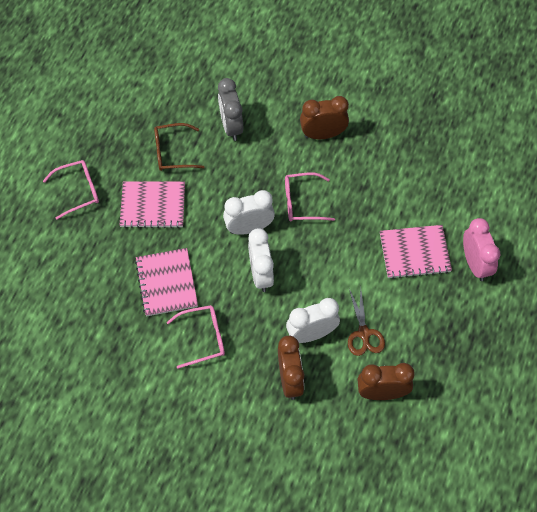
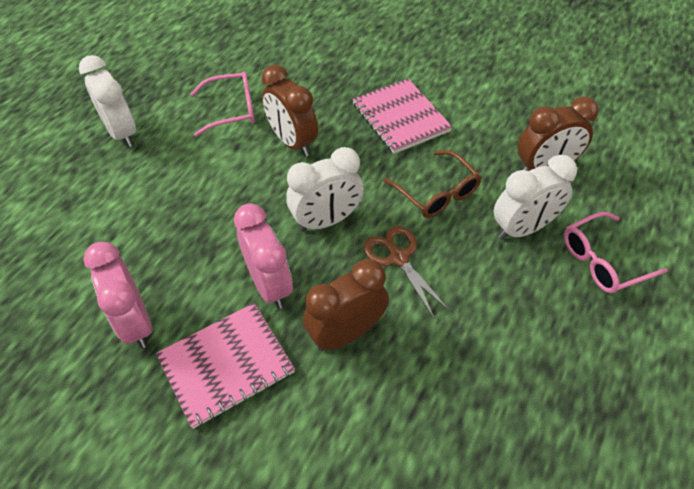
grey clock: 1 -> 0
pink clock: 1 -> 2
pink glasses: 3 -> 2
pink notebook: 3 -> 2

